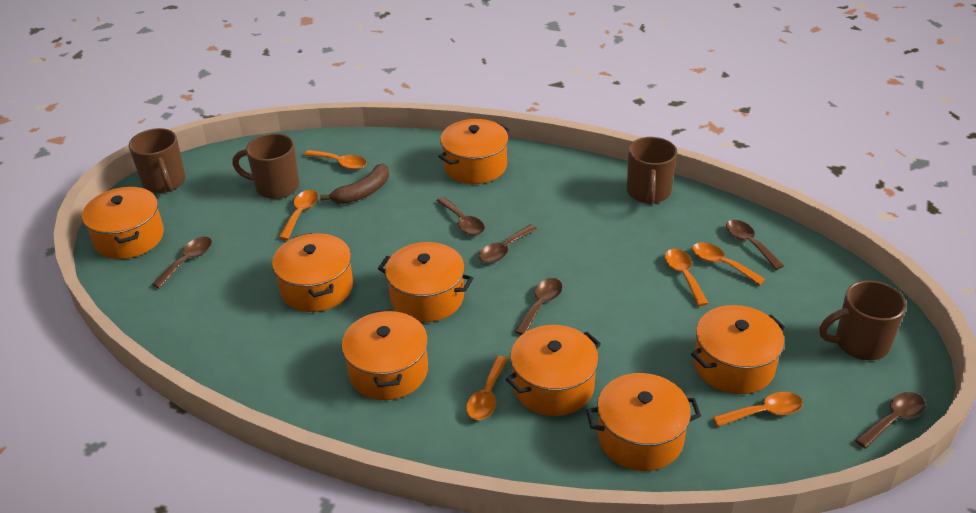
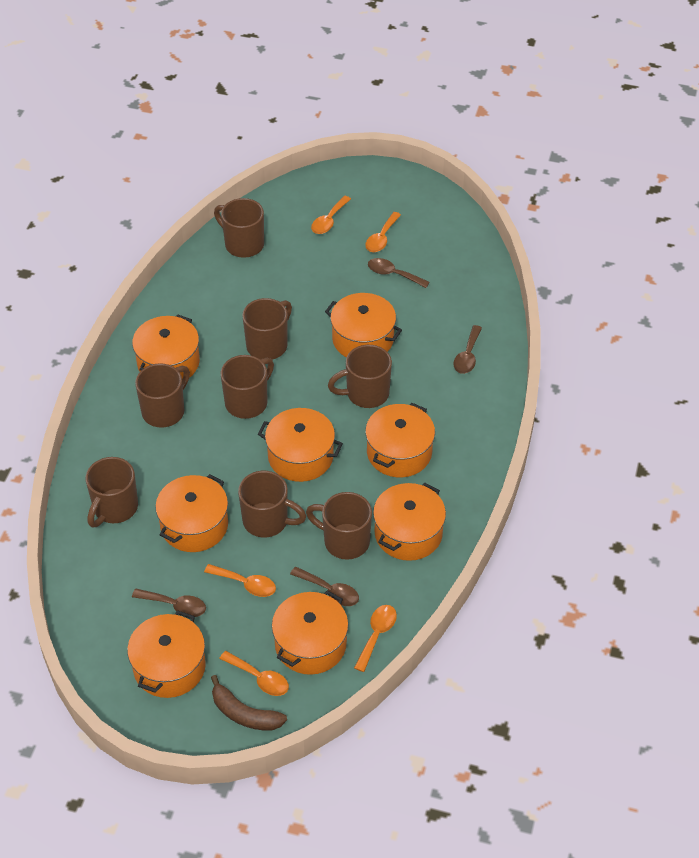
brown mug: 4 -> 8
brown spoon: 6 -> 4
orange spoon: 6 -> 5

